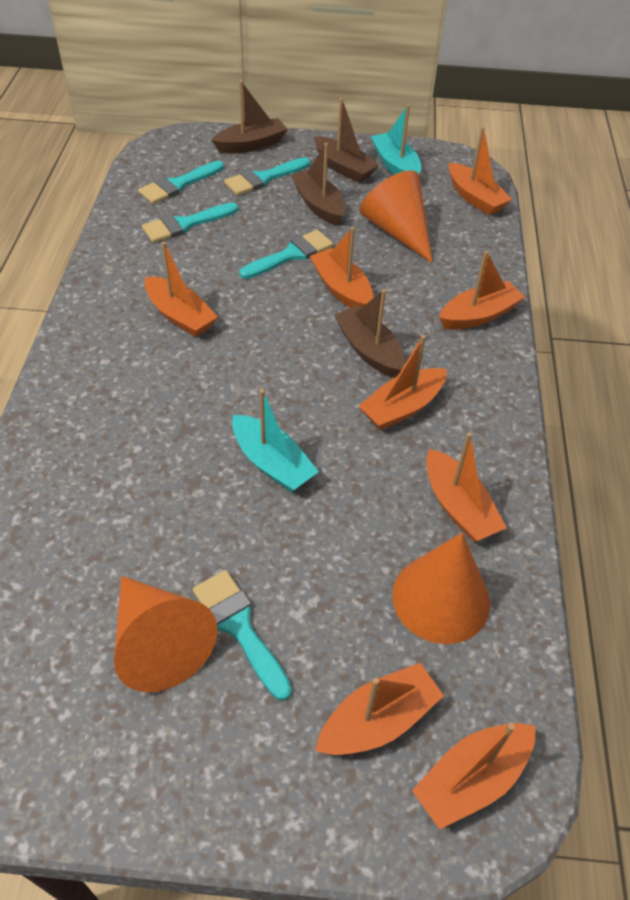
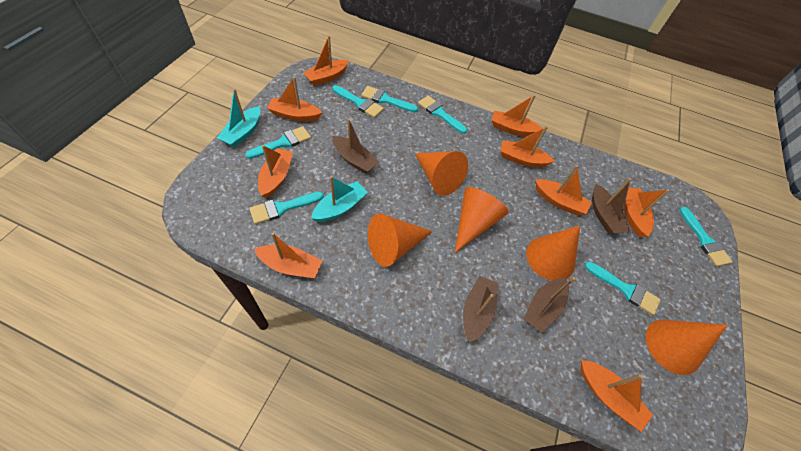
orange boat: 8 -> 9
orange cone: 3 -> 5
turquoise brush: 5 -> 7

